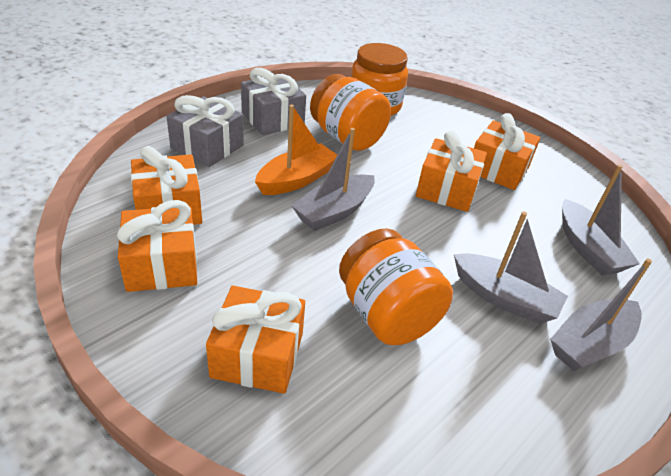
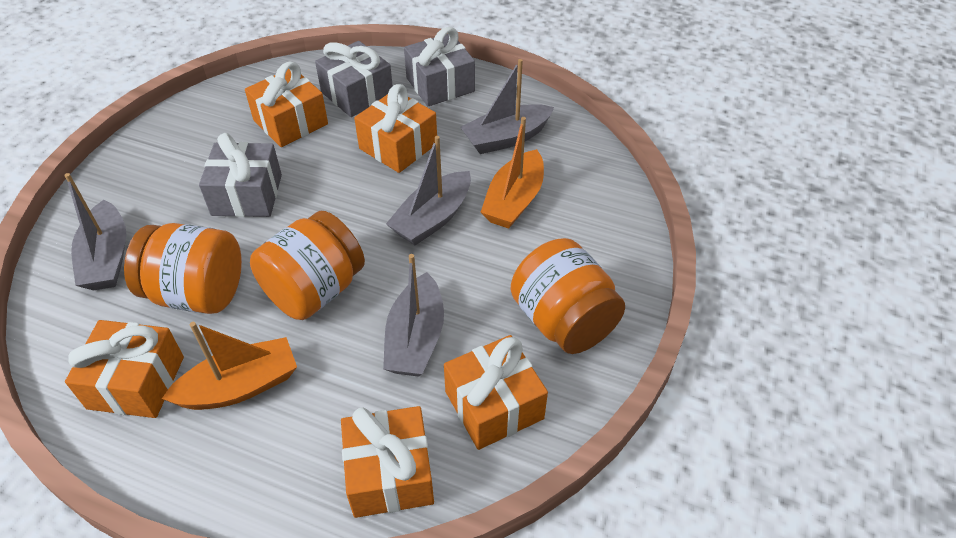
grey gift: 2 -> 3
orange boat: 1 -> 2

